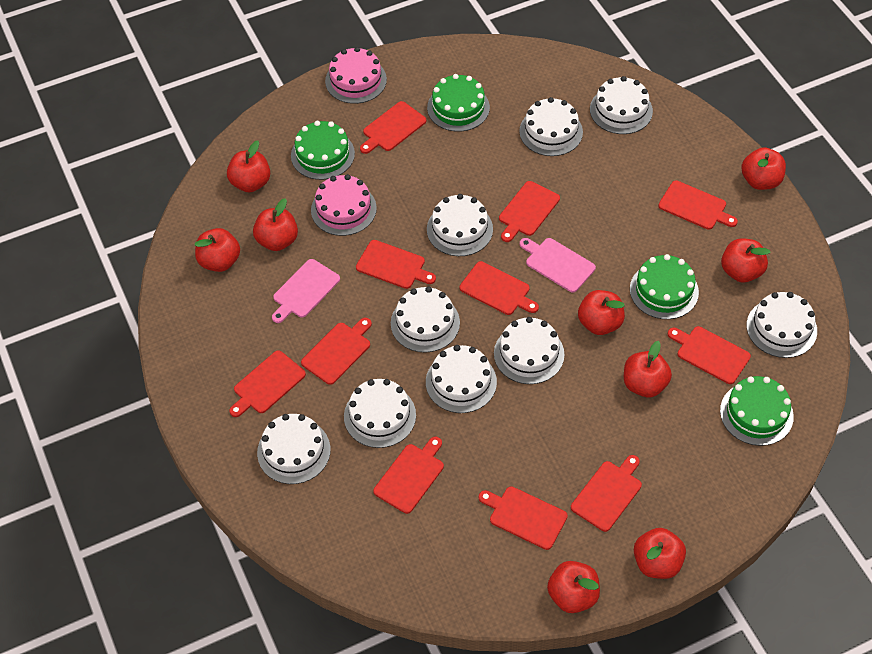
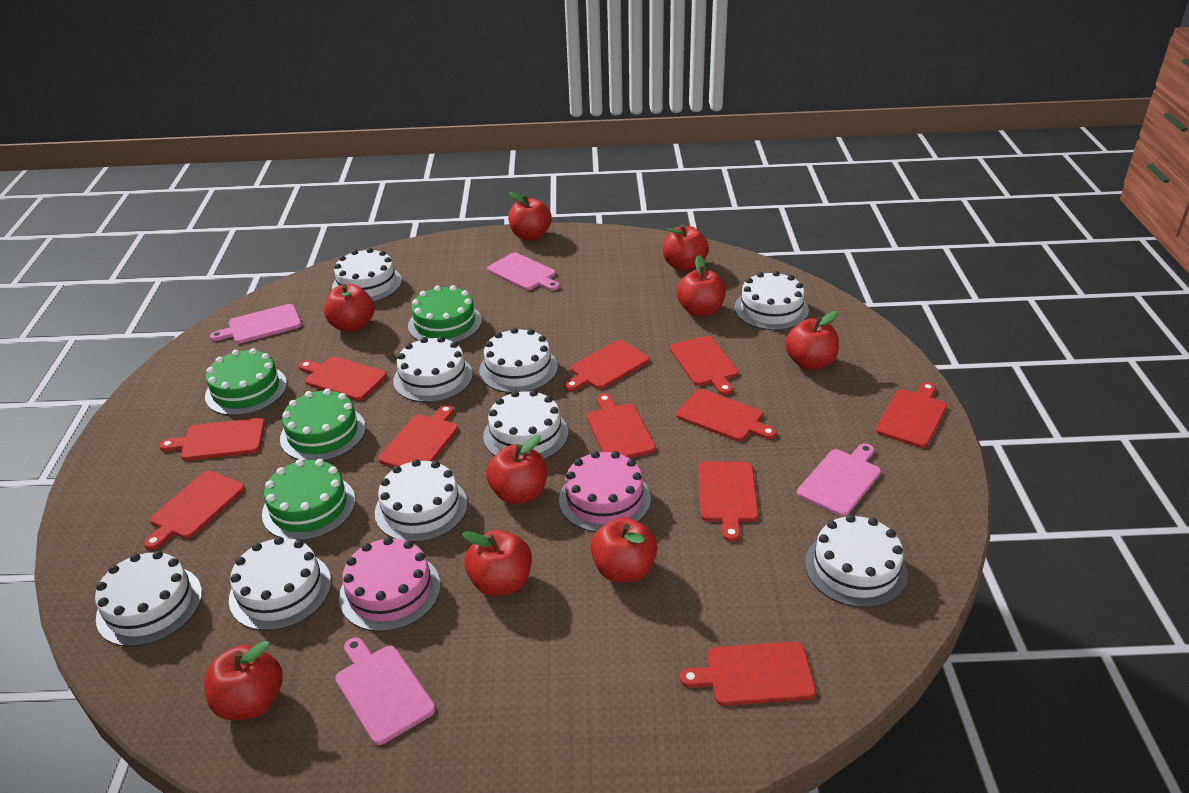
pink cutting board: 2 -> 4

